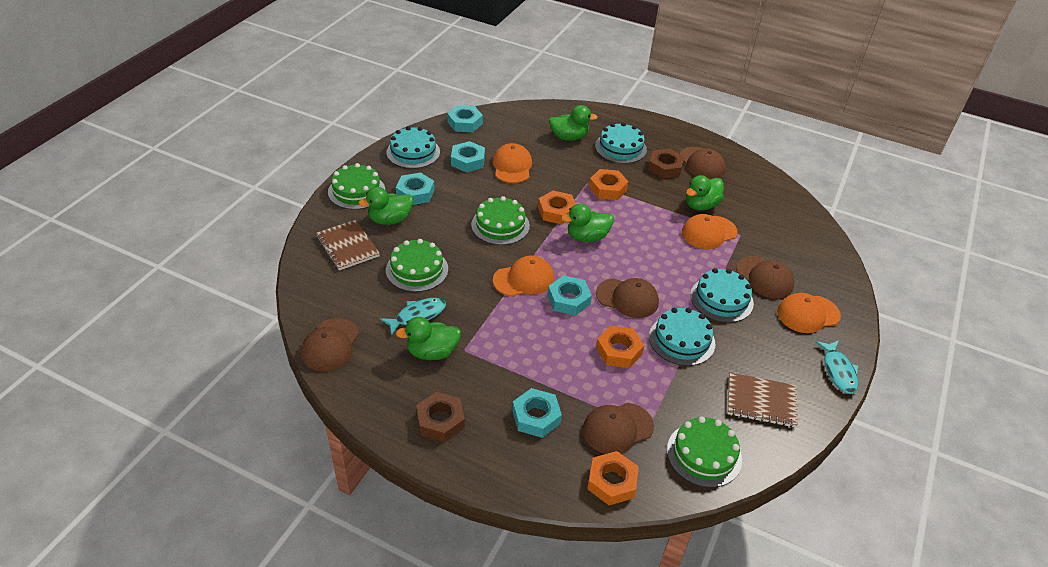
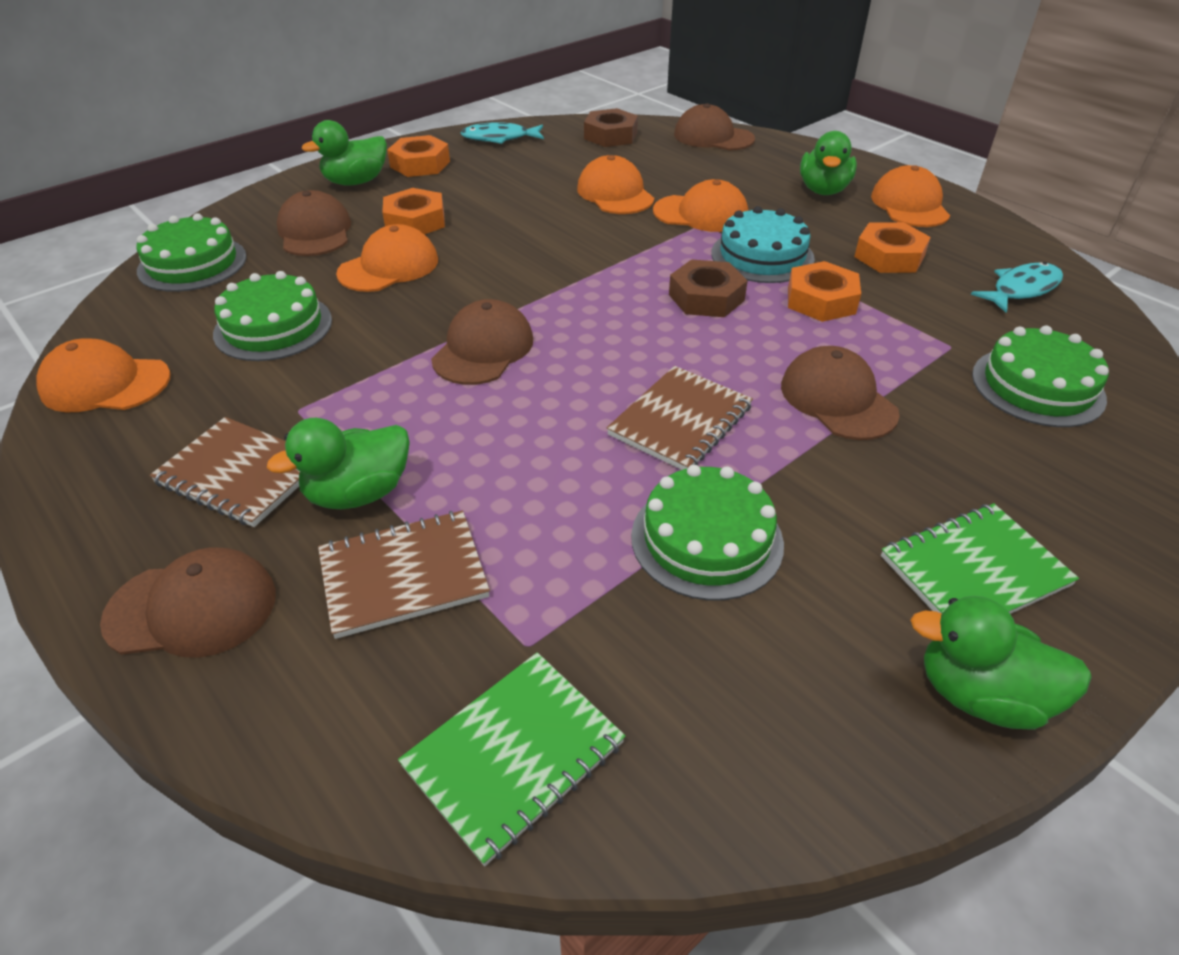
brown notebook: 2 -> 3
green duck: 5 -> 4
green notebook: 0 -> 2
orange cap: 4 -> 5
turquoise cake: 4 -> 1
turquoise nut: 5 -> 0

